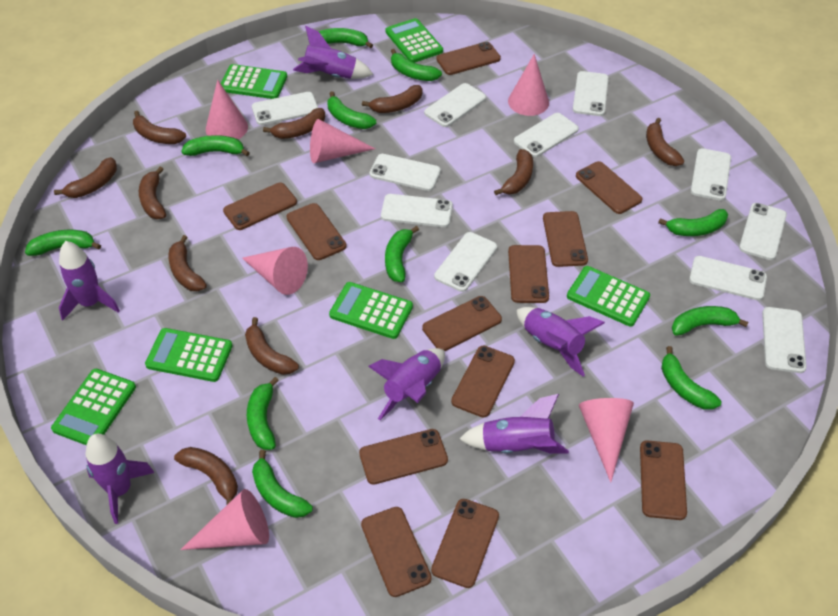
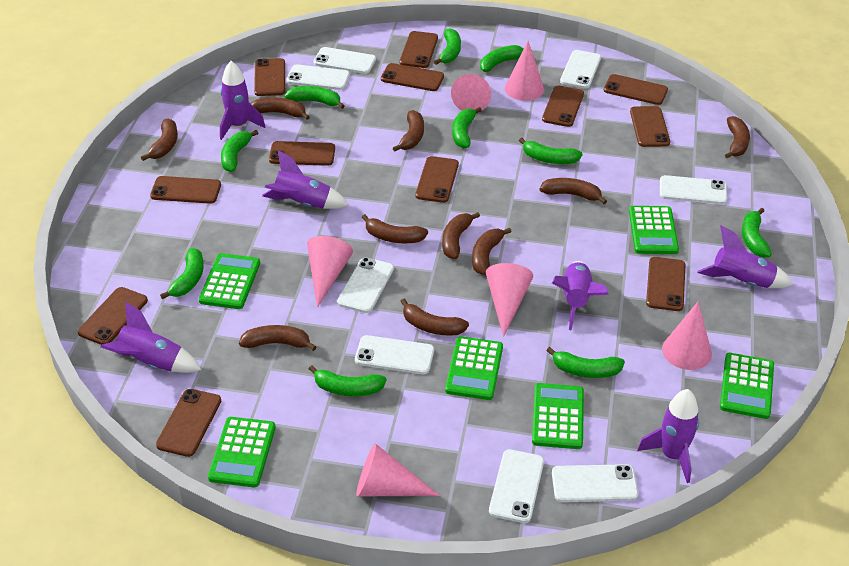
green banana: 11 -> 10
white phone: 11 -> 8

